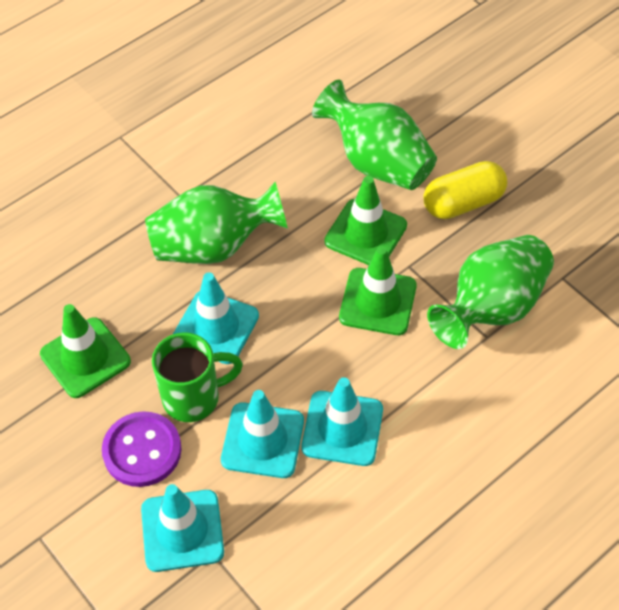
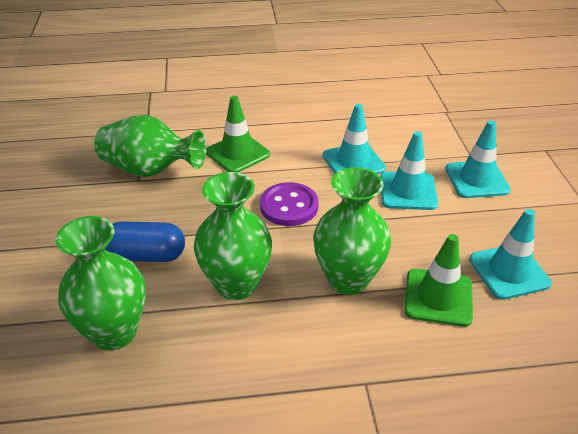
blue capsule: 0 -> 1
green mug: 1 -> 0
green traffic cone: 3 -> 2
green vase: 3 -> 4
yellow capsule: 1 -> 0

